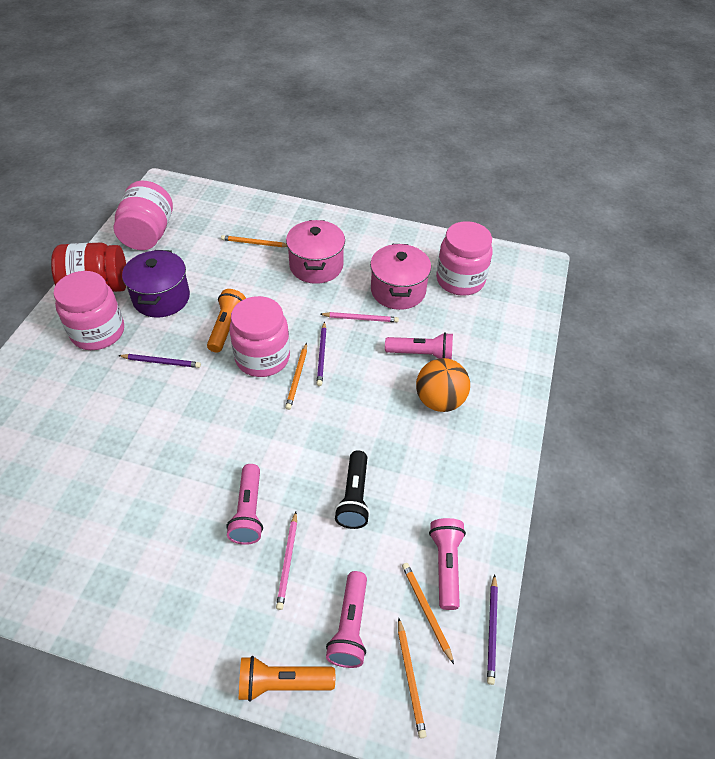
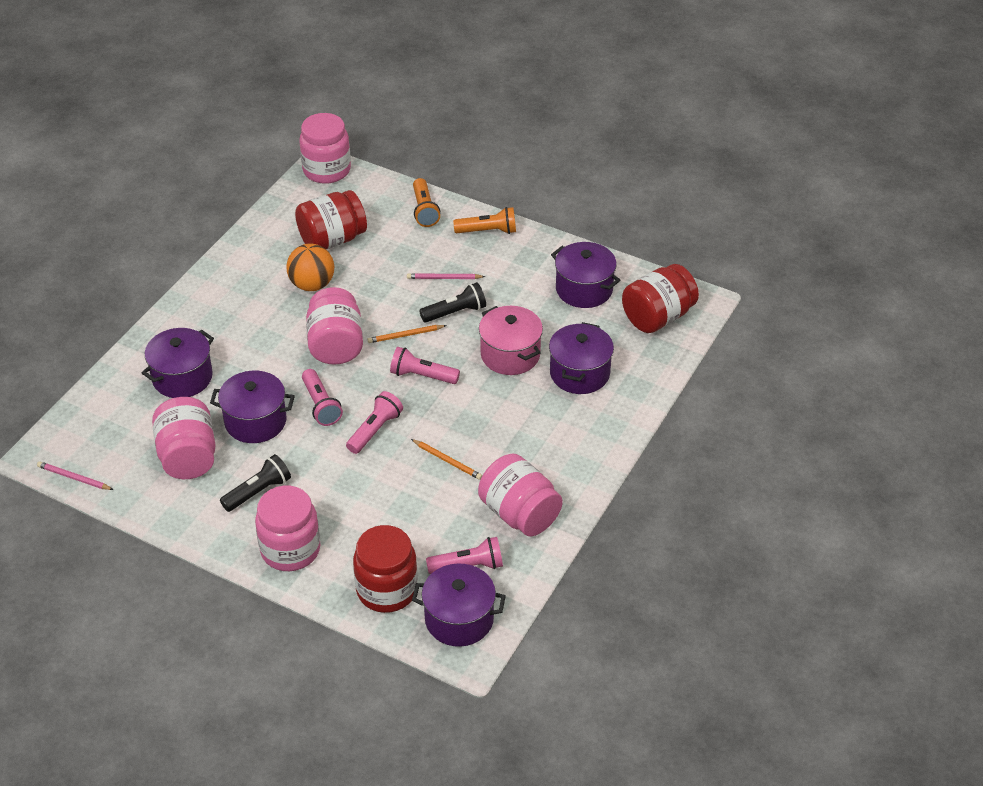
black flashlight: 1 -> 2
orange pencil: 4 -> 2
pink jar: 4 -> 5
pink pot: 2 -> 1
purple pencil: 3 -> 0
purple pot: 1 -> 5
red jar: 1 -> 3

